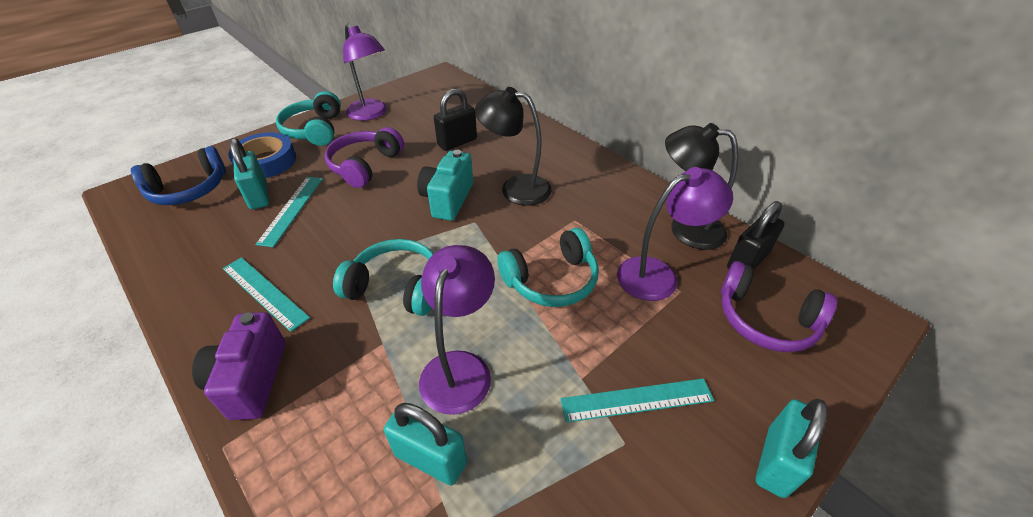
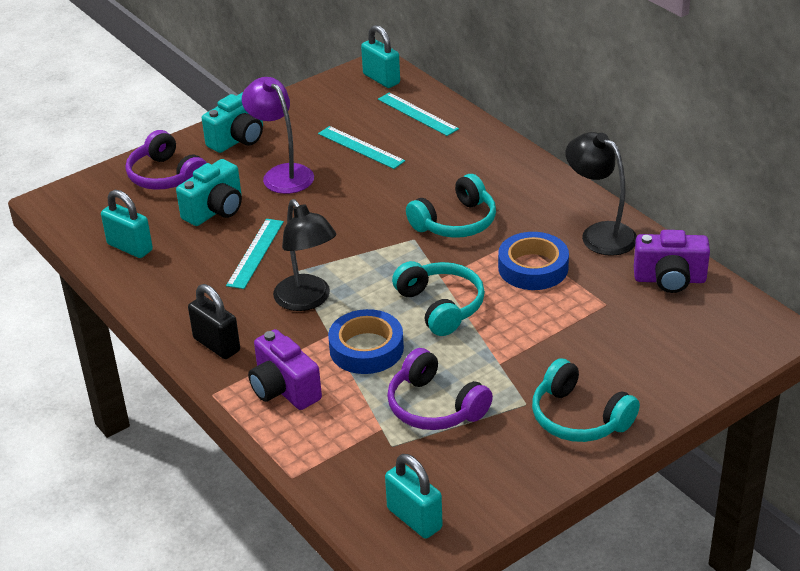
black padlock: 2 -> 1
blue headphones: 1 -> 0
blue tape: 1 -> 2
purple camera: 1 -> 2
purple lamp: 3 -> 1
turquoise camera: 1 -> 2

